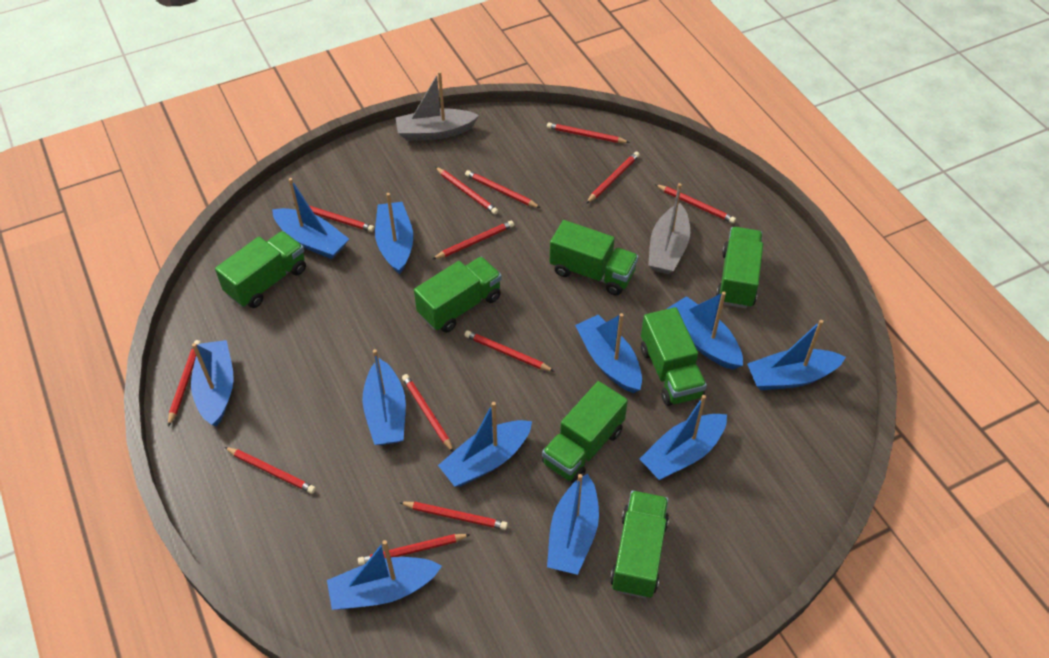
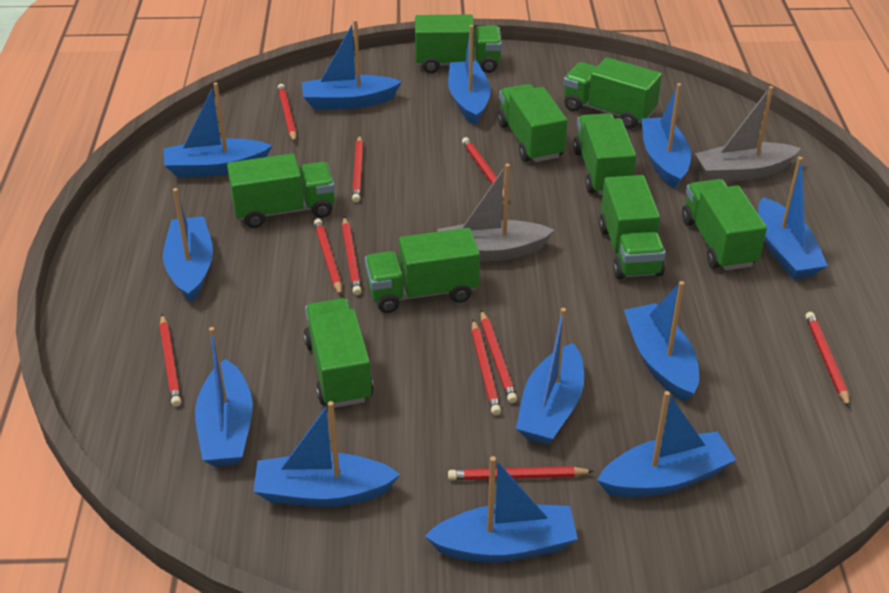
blue boat: 11 -> 12
green truck: 7 -> 9
red pencil: 13 -> 10

